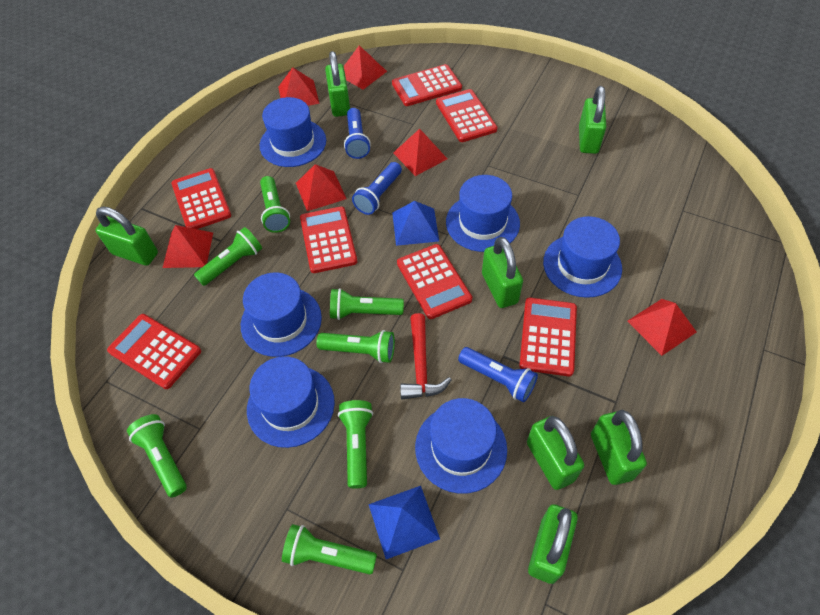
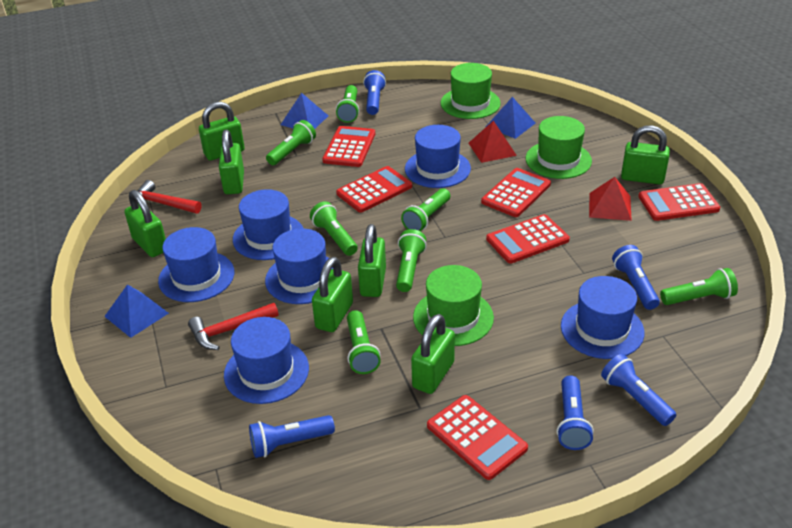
blue flashlight: 3 -> 5
blue pyramid: 2 -> 3
green hat: 0 -> 3
red calculator: 7 -> 6
red hammer: 1 -> 2
red pyramid: 6 -> 2

